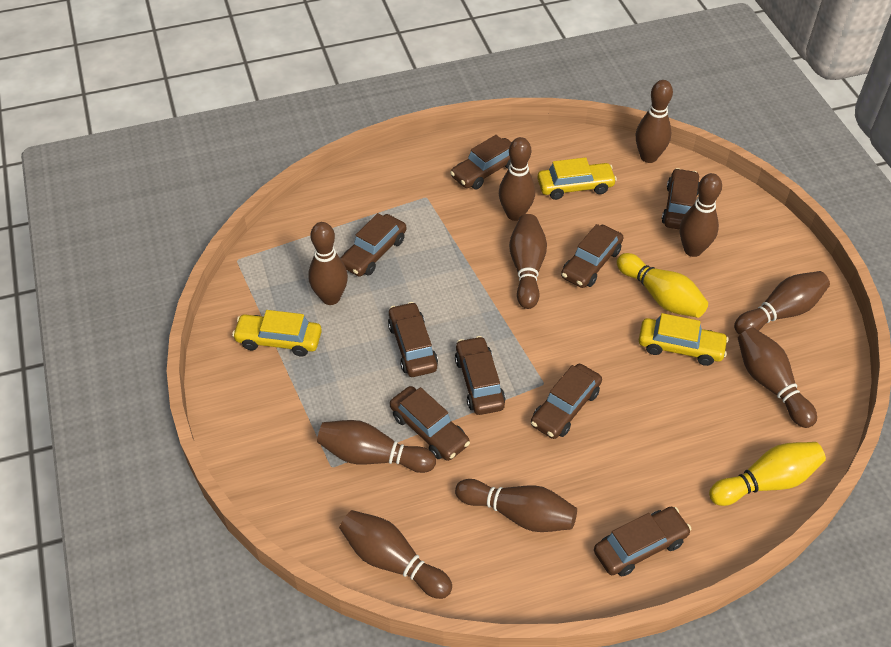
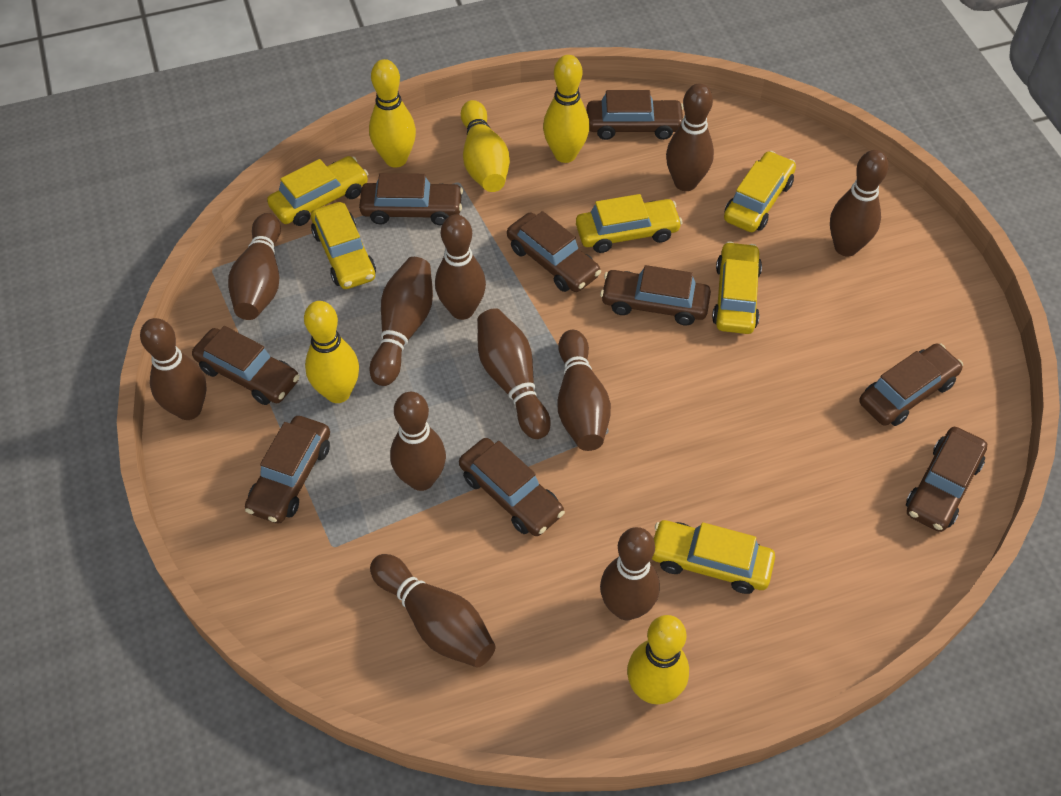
brown bowling pin: 10 -> 11
yellow bowling pin: 2 -> 5
yellow car: 3 -> 6

